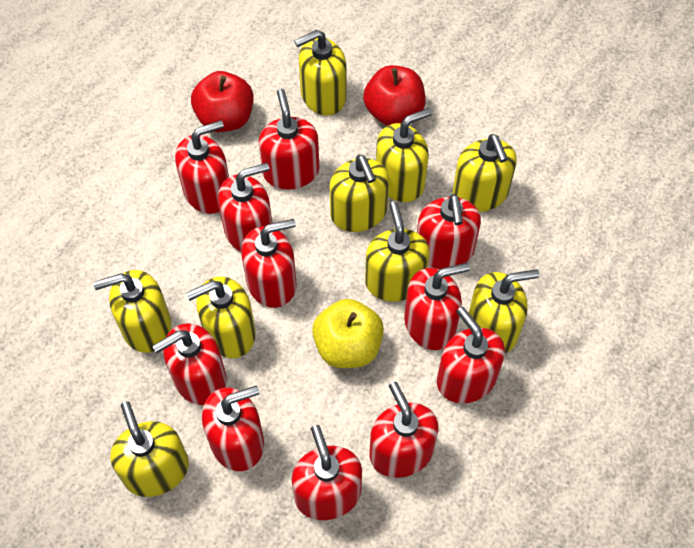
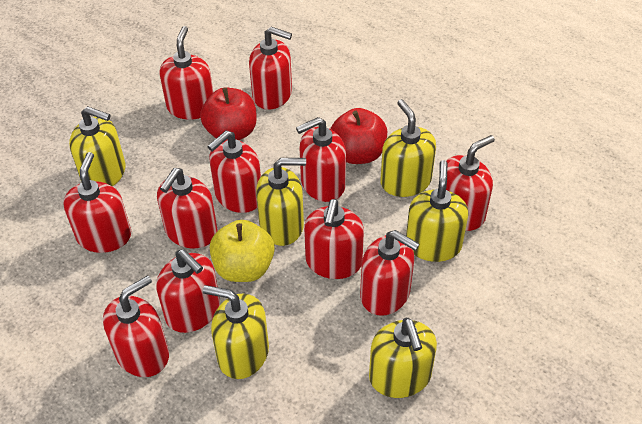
yellow soap dispenser: 9 -> 6

